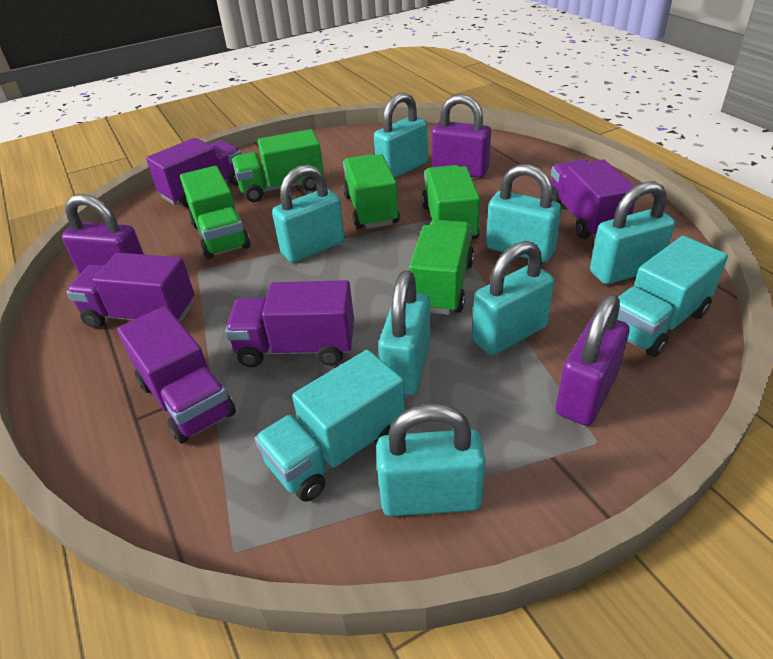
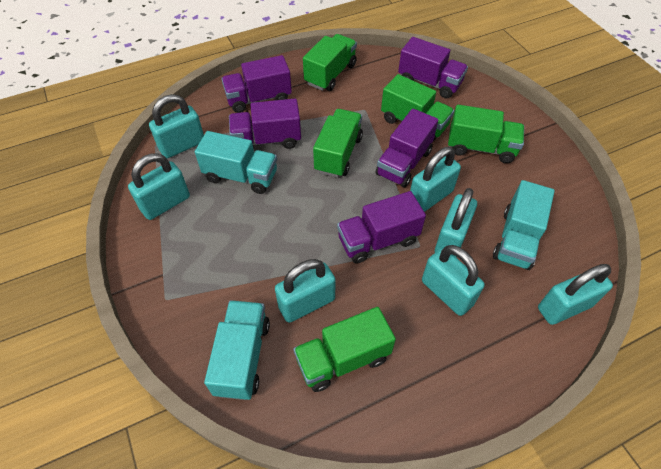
purple padlock: 3 -> 0
turquoise truck: 2 -> 3

